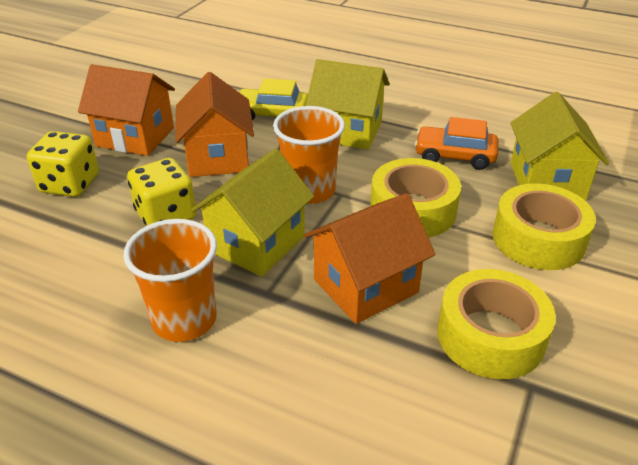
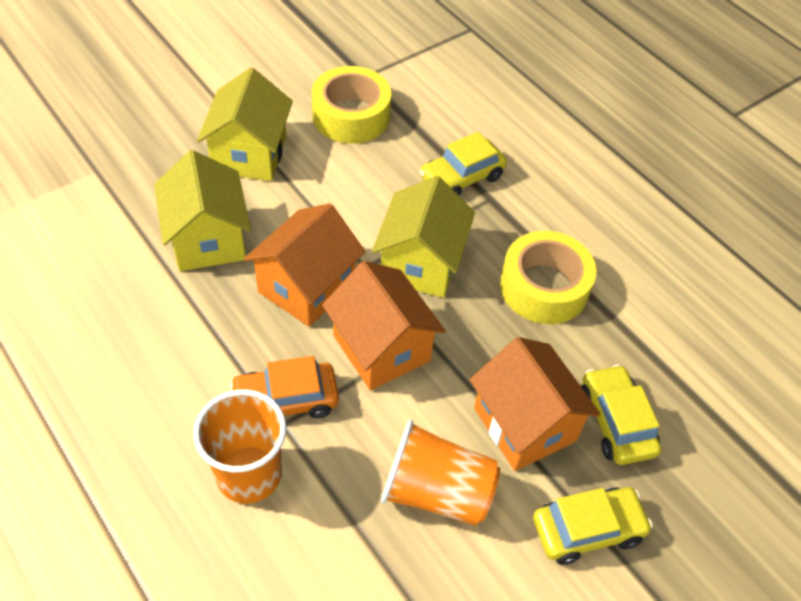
yellow car: 1 -> 3
yellow dice: 2 -> 0
yellow tape: 3 -> 2

